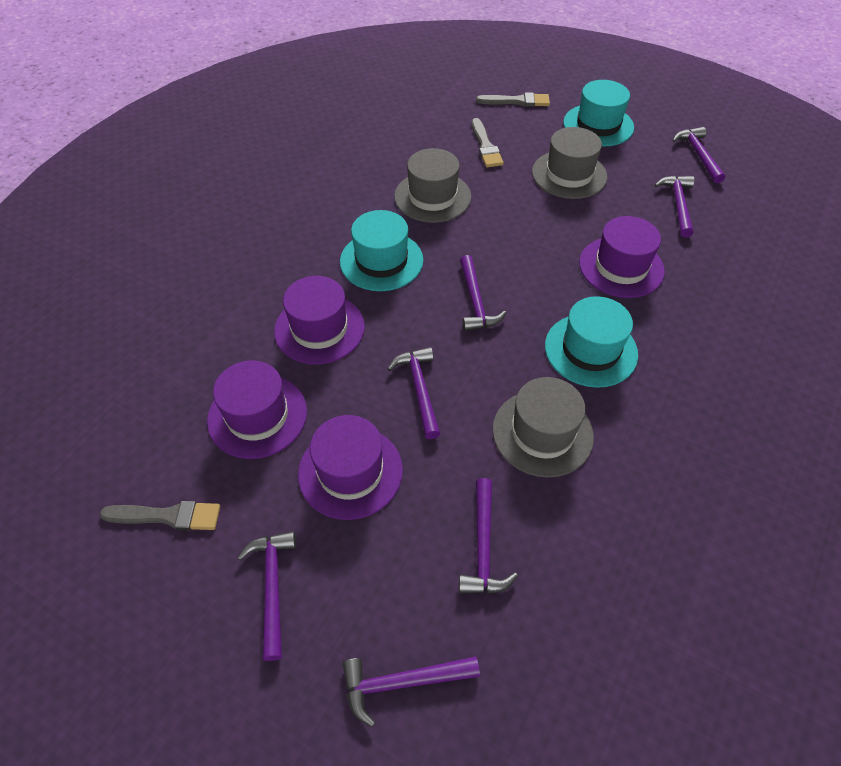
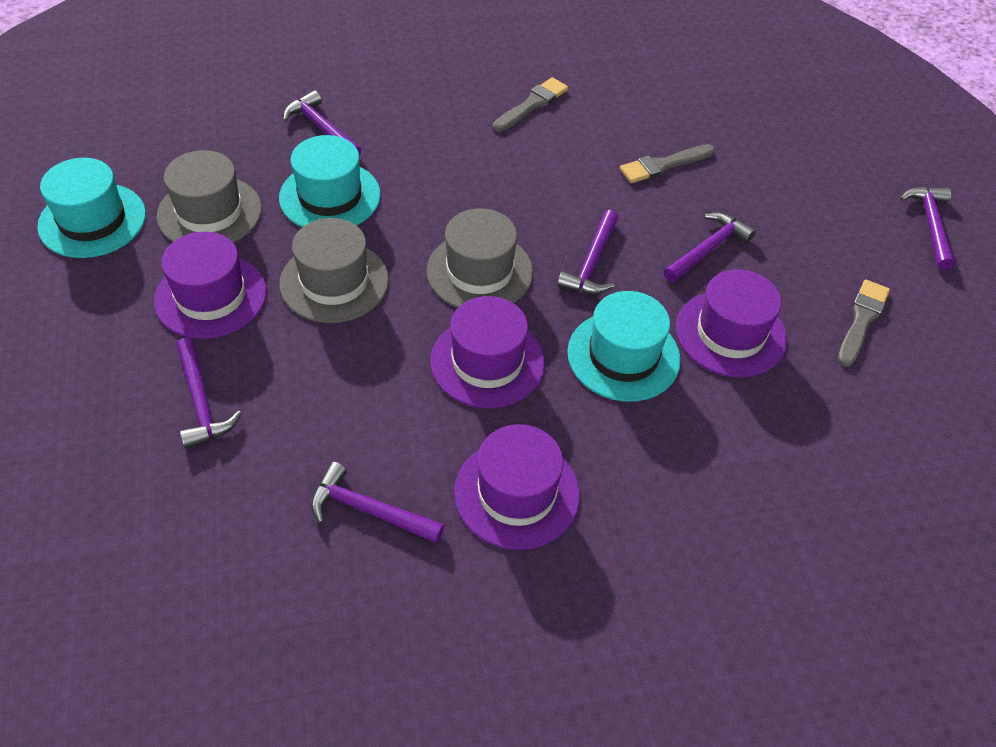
purple hammer: 7 -> 6

